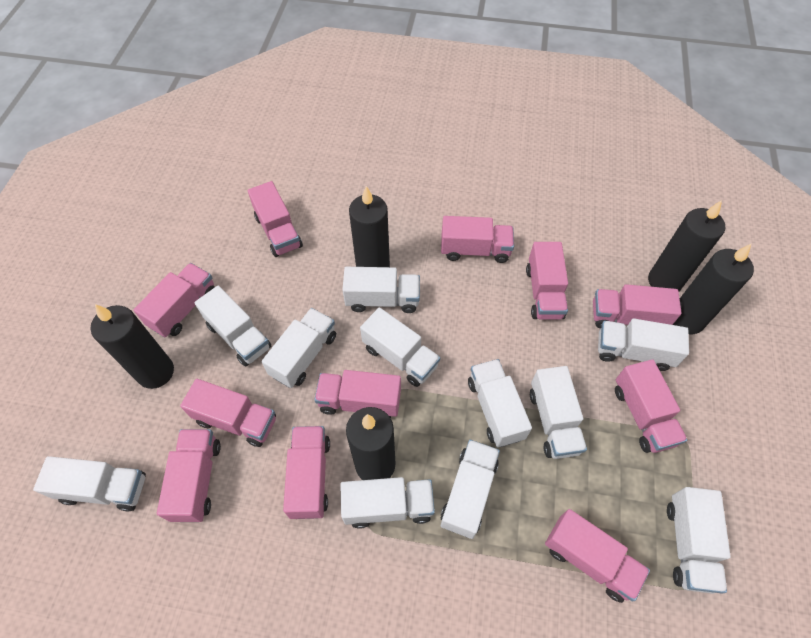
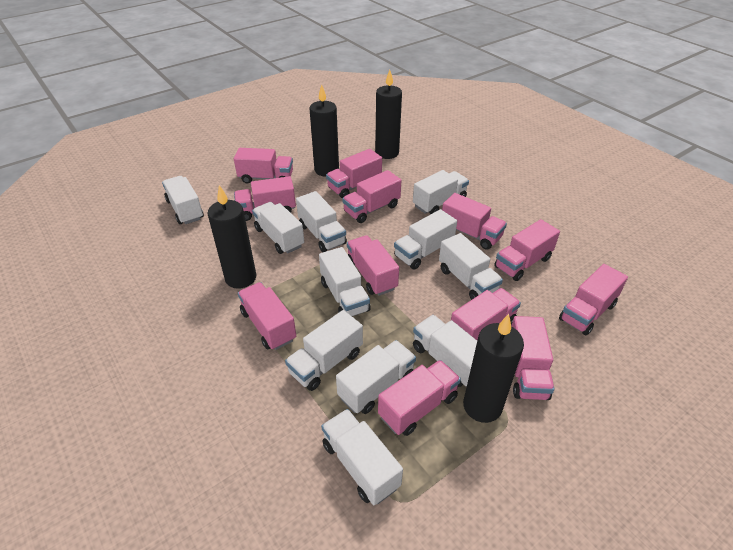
black candle: 5 -> 4
pink truck: 11 -> 12

